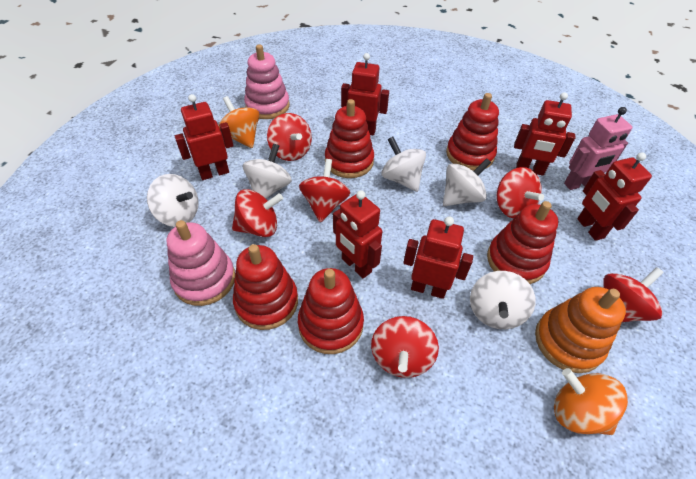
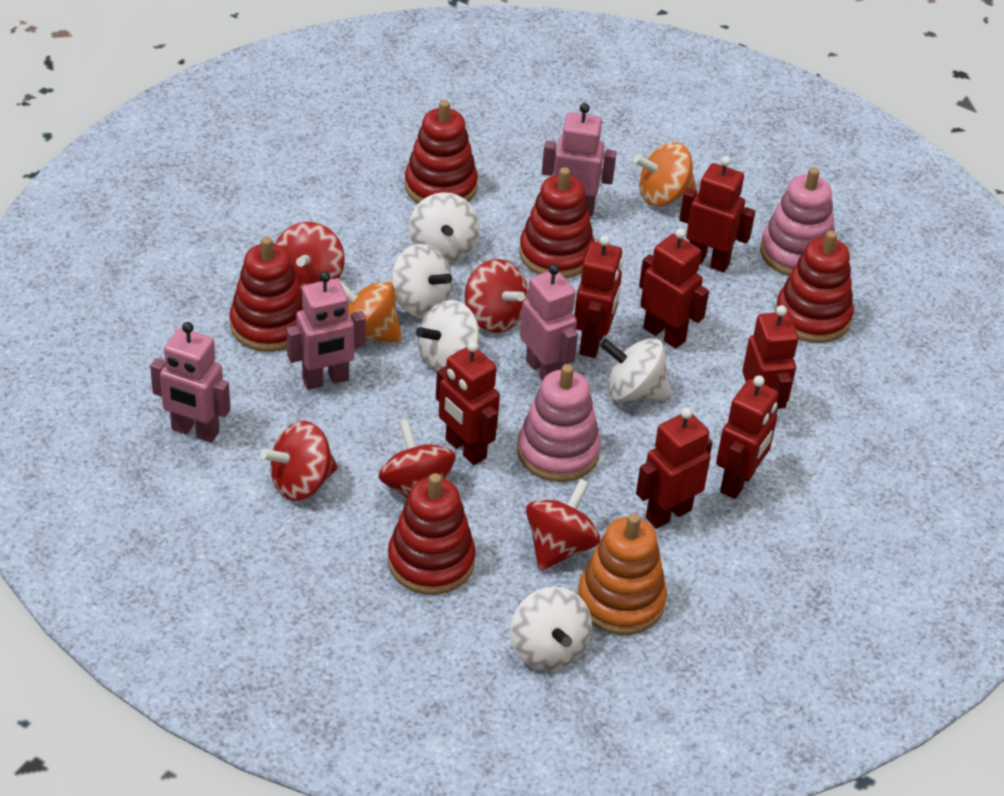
pink robot: 1 -> 4
red robot: 6 -> 7
red spinning top: 6 -> 5

